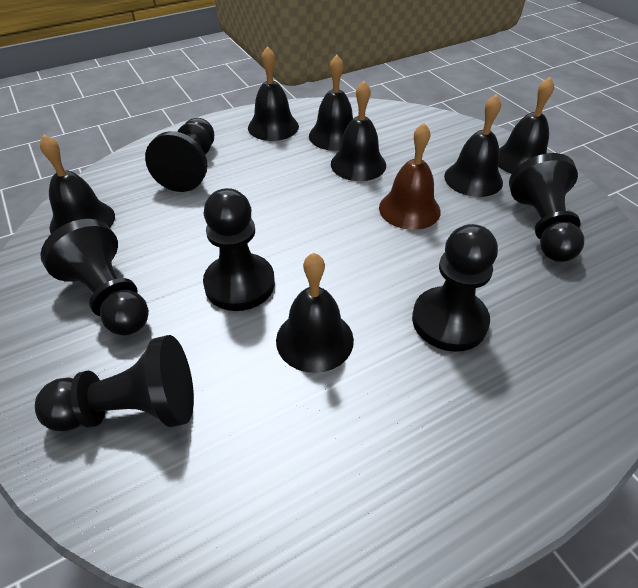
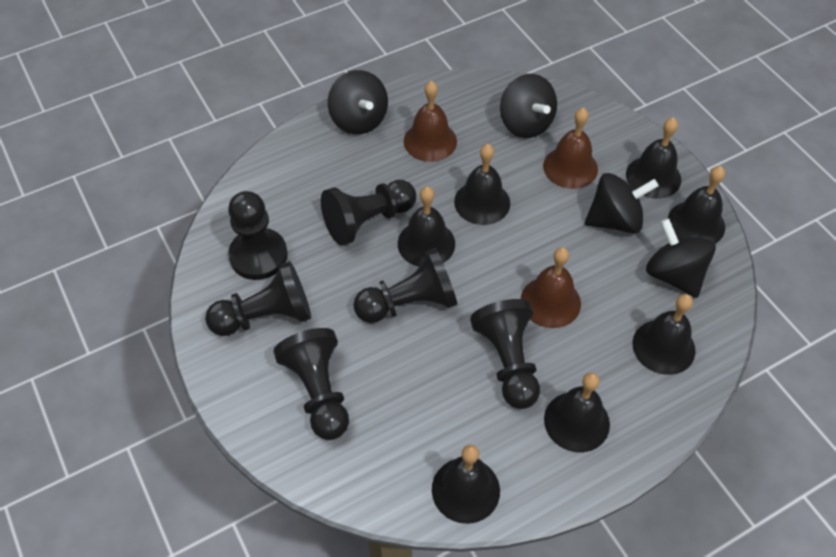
black spinning top: 0 -> 4
brown bell: 1 -> 3

